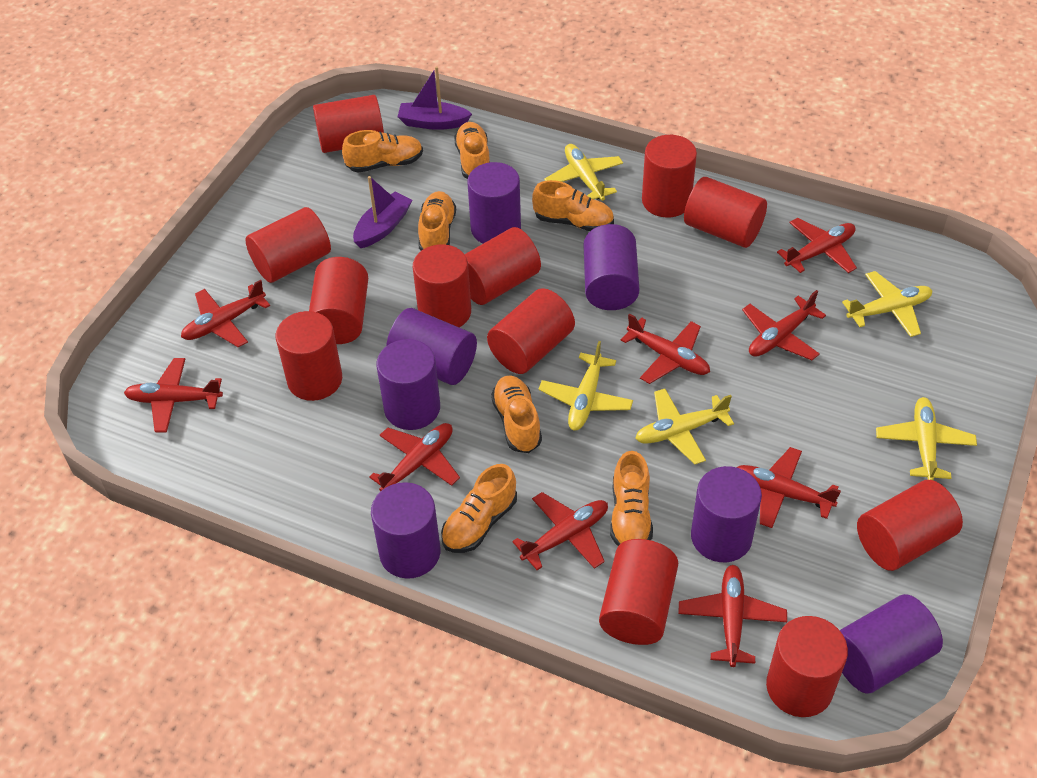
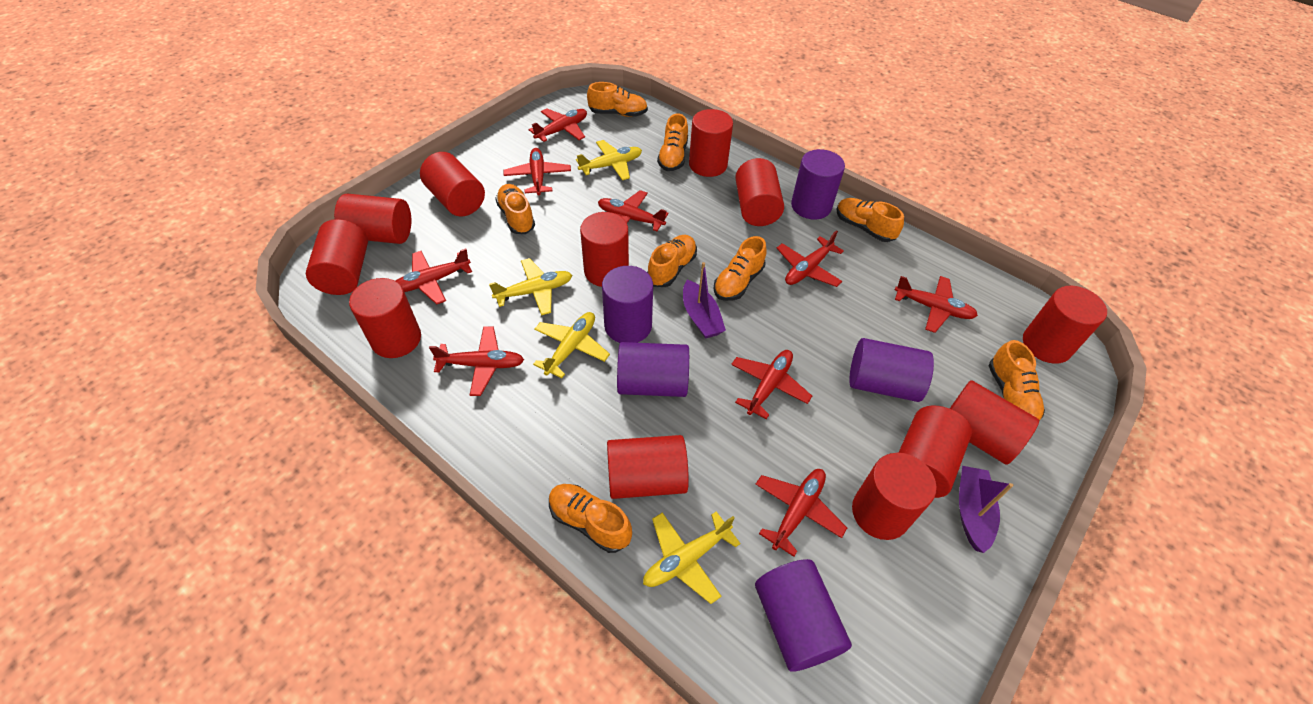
orange shoe: 7 -> 8
purple cylinder: 7 -> 5
yellow plane: 5 -> 4

